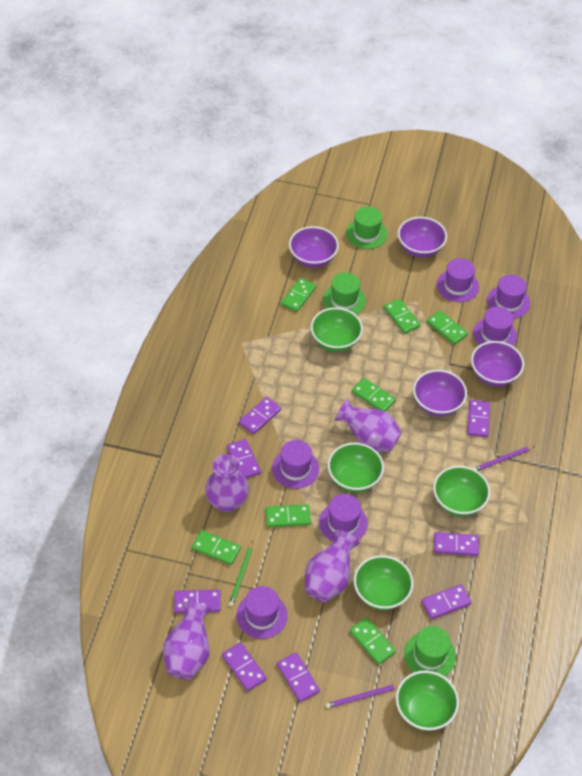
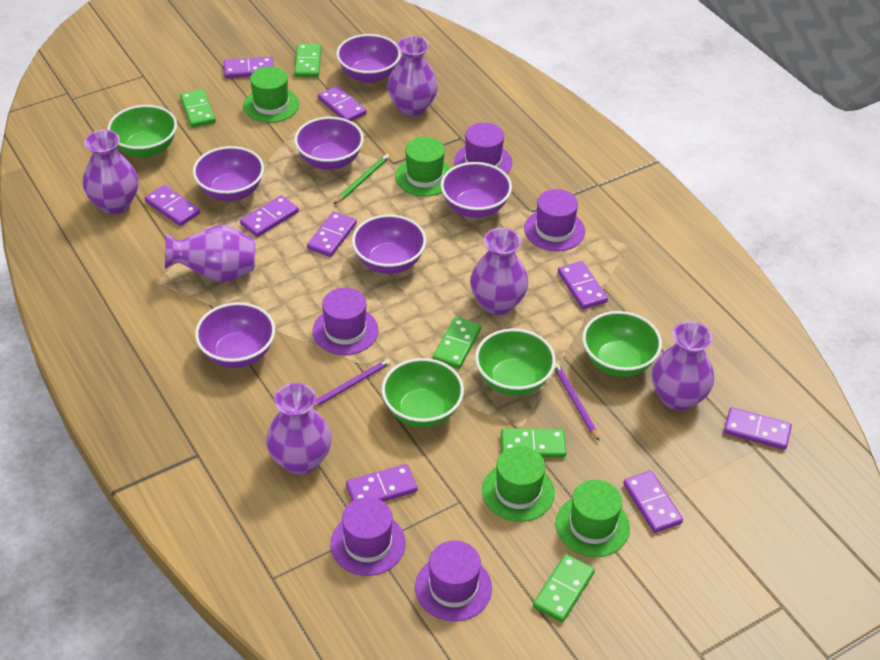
green bowl: 5 -> 4
green domino: 7 -> 5
green hat: 3 -> 4
purple bowl: 4 -> 6
purple domino: 8 -> 9
purple hat: 6 -> 5
purple vase: 4 -> 6

